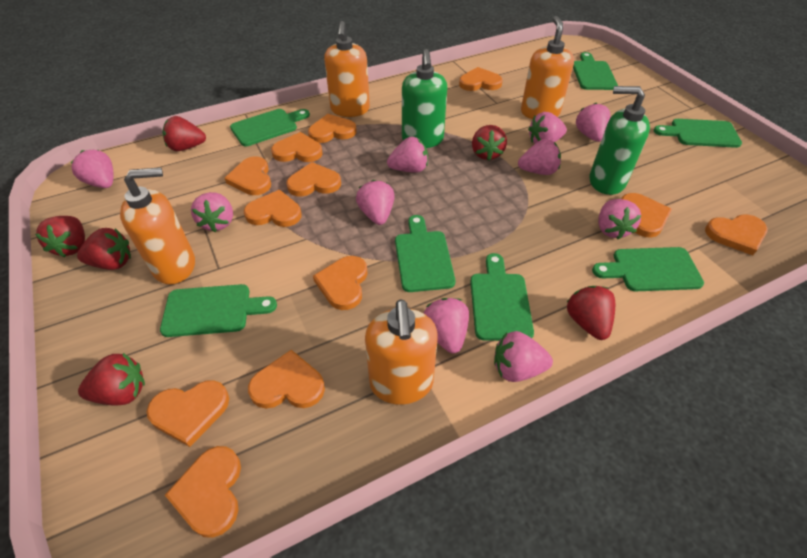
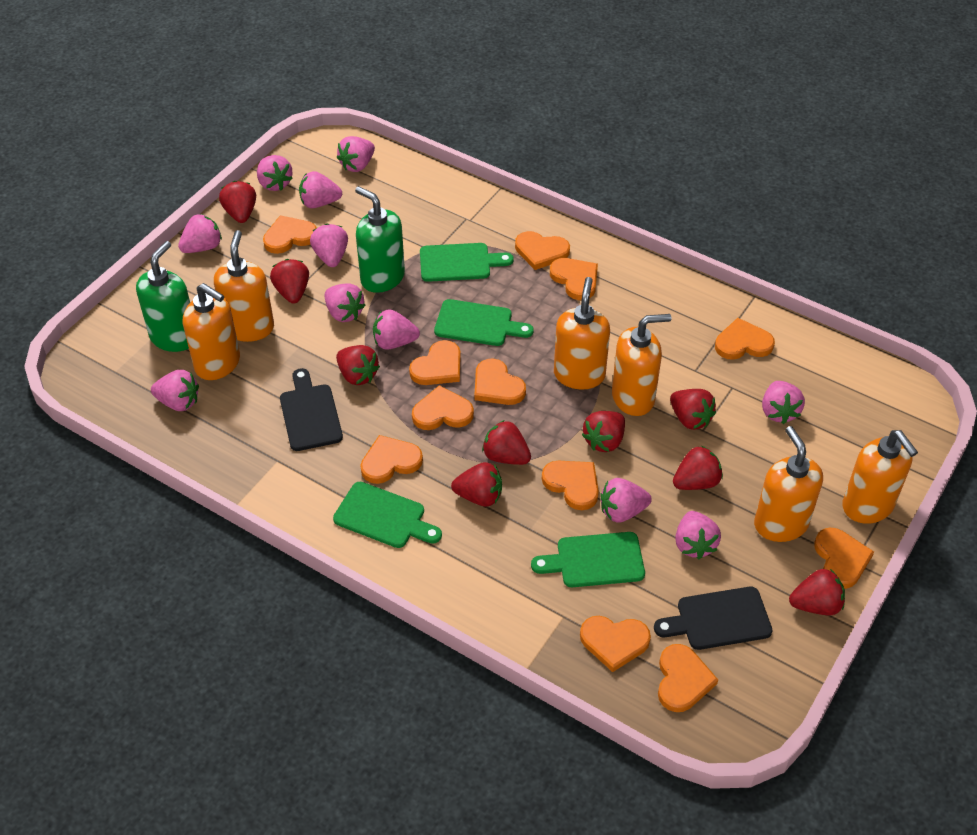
black cutting board: 0 -> 2
green cutting board: 7 -> 4
orange soap dispenser: 4 -> 6
pink strawberry: 10 -> 11
red strawberry: 6 -> 9

